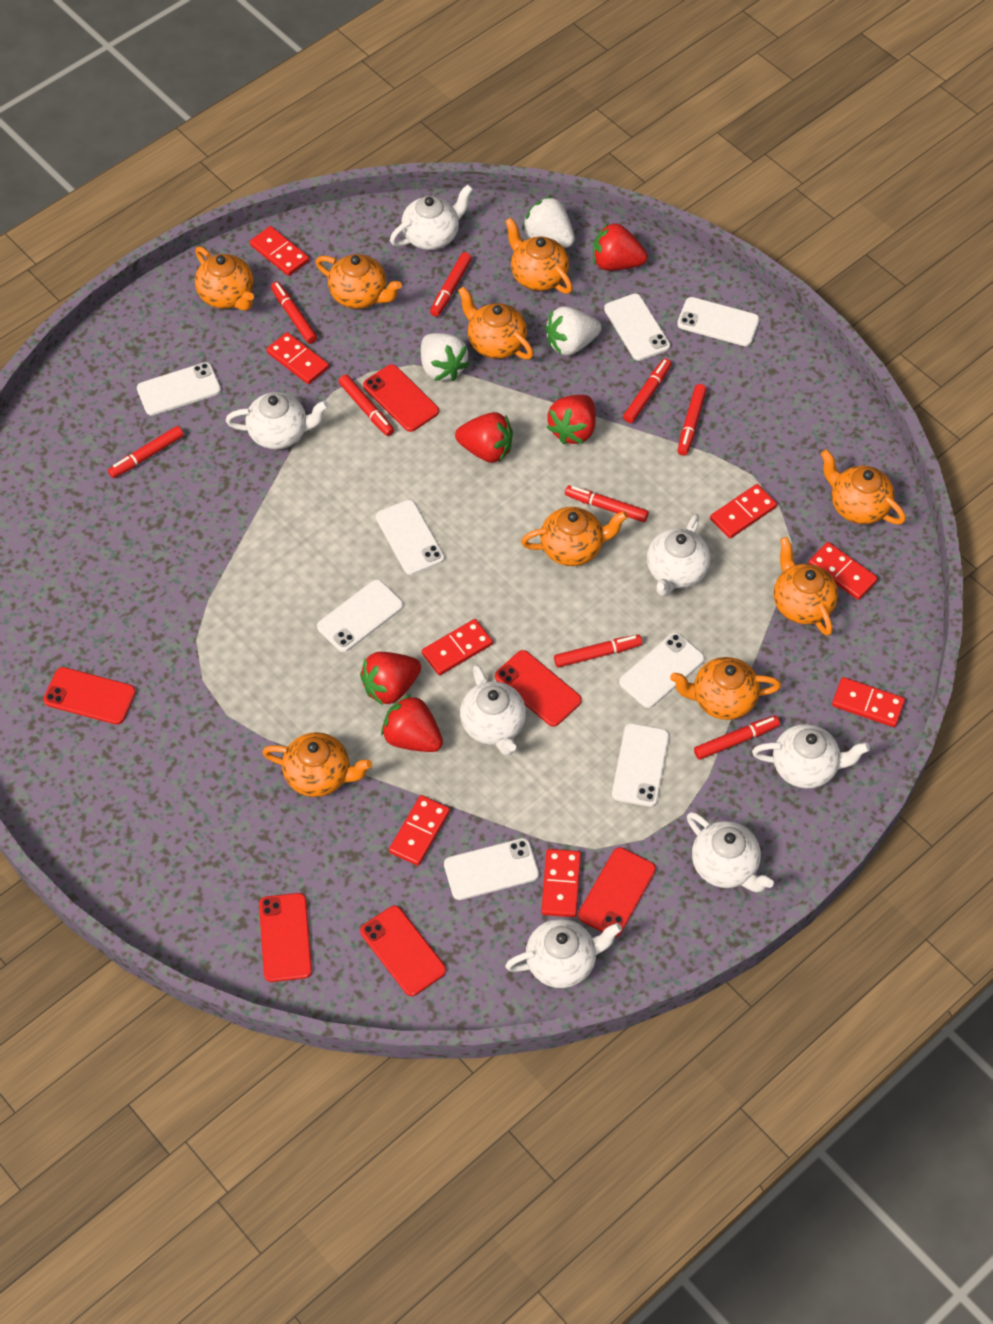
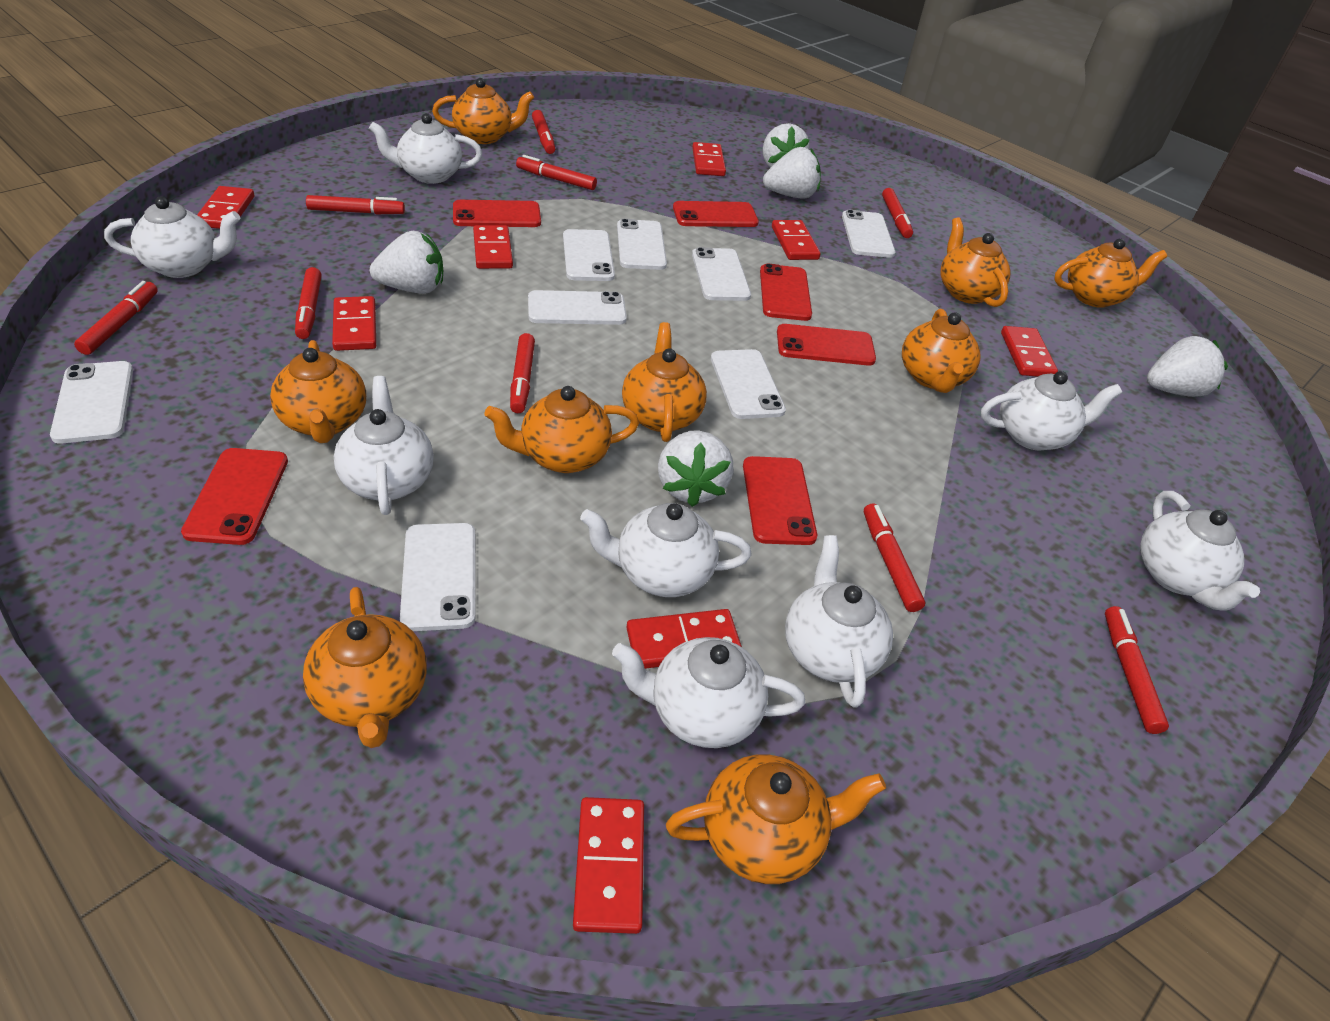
red strawberry: 5 -> 0
white strawberry: 3 -> 5
white teapot: 7 -> 8

